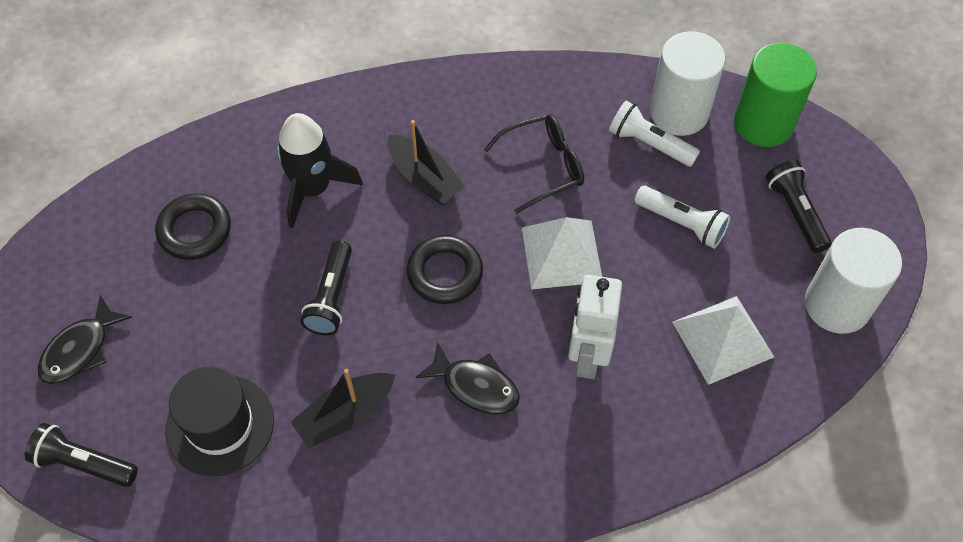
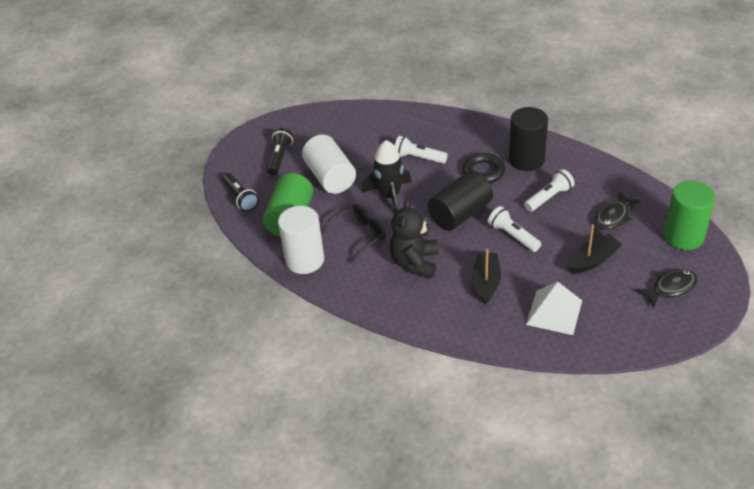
black cylinder: 0 -> 2
black flashlight: 3 -> 2
black hat: 1 -> 0
black ring: 2 -> 1
black teddy bear: 0 -> 1
green cylinder: 1 -> 2
white flashlight: 2 -> 3
white pyramid: 2 -> 1
white robot: 1 -> 0

